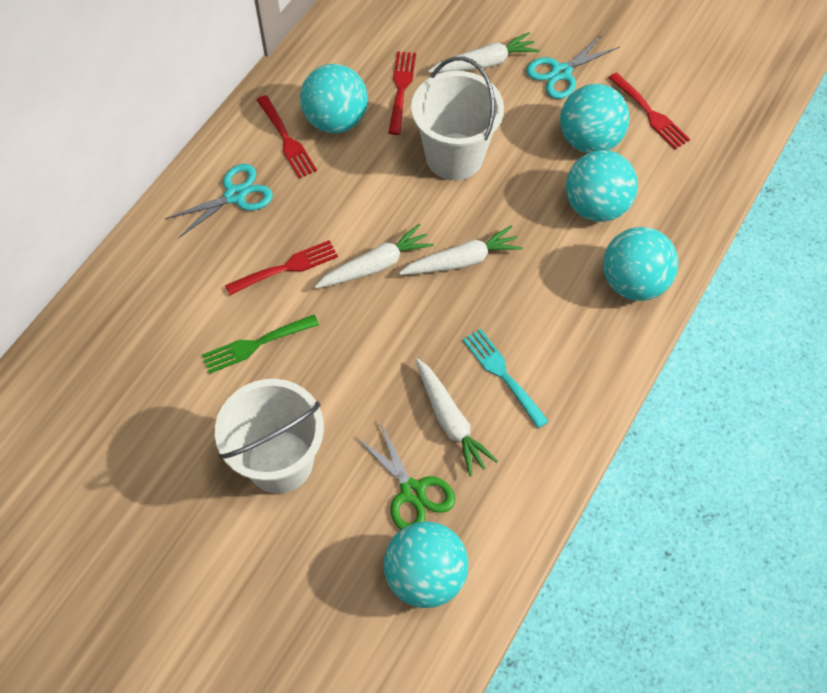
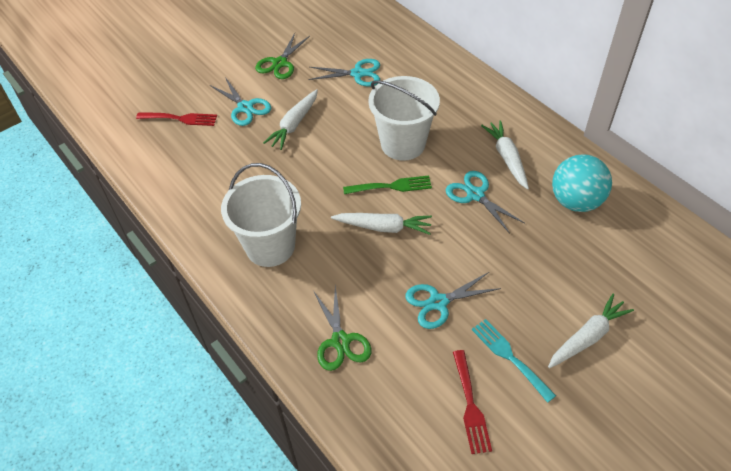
green scissors: 1 -> 2
red fork: 4 -> 2
turquoise ball: 5 -> 1
turquoise scissors: 2 -> 4

